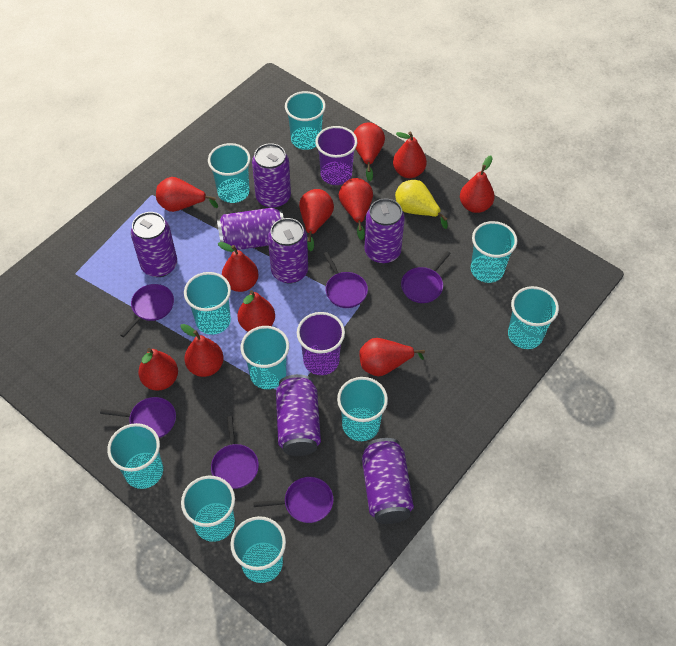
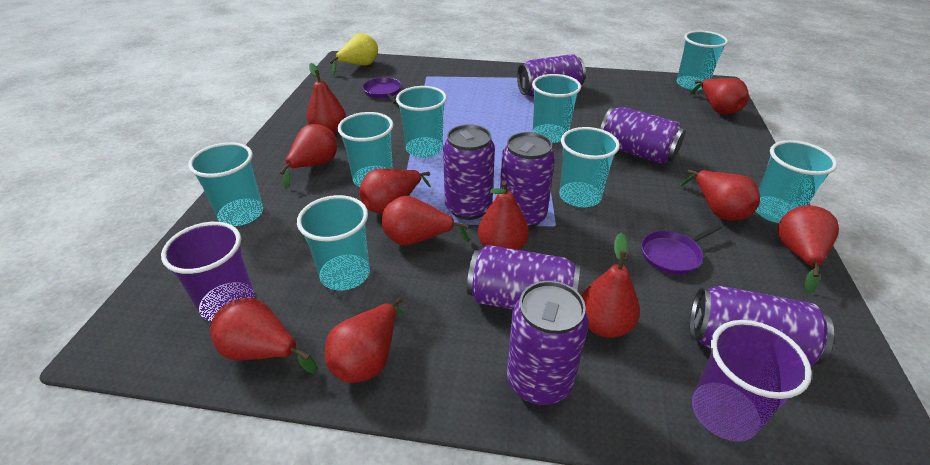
purple pan: 6 -> 2
turquoise cup: 10 -> 8

